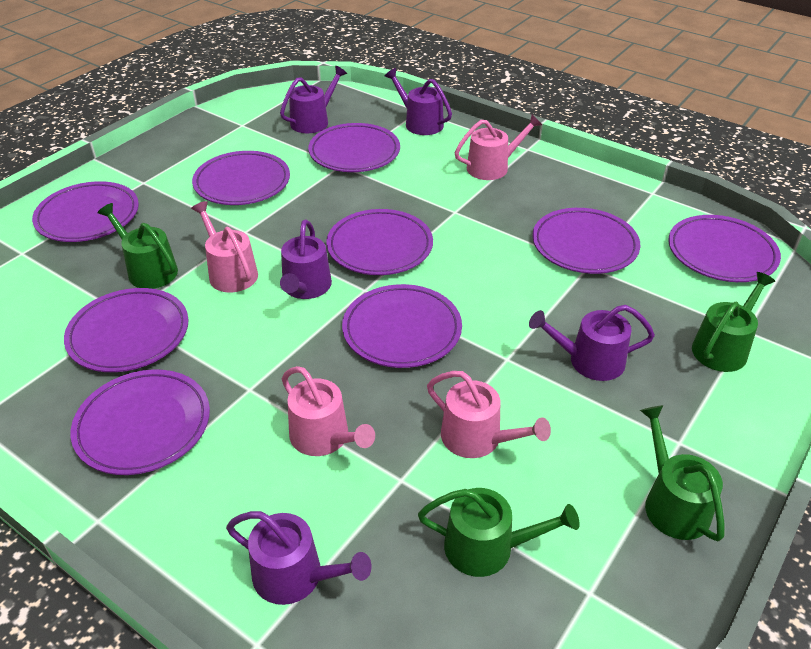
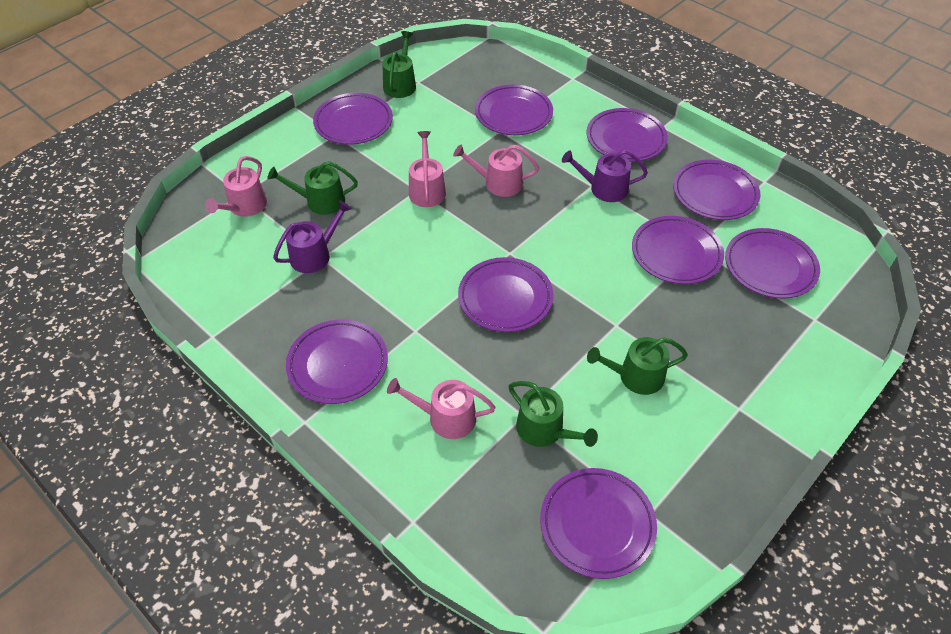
purple watering can: 5 -> 2

